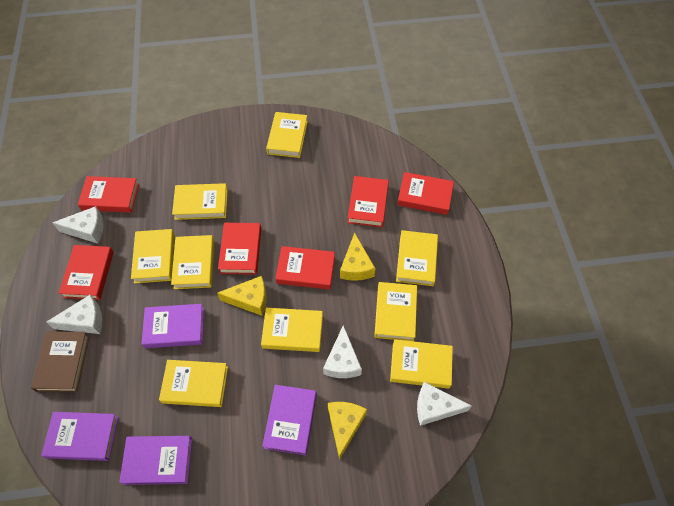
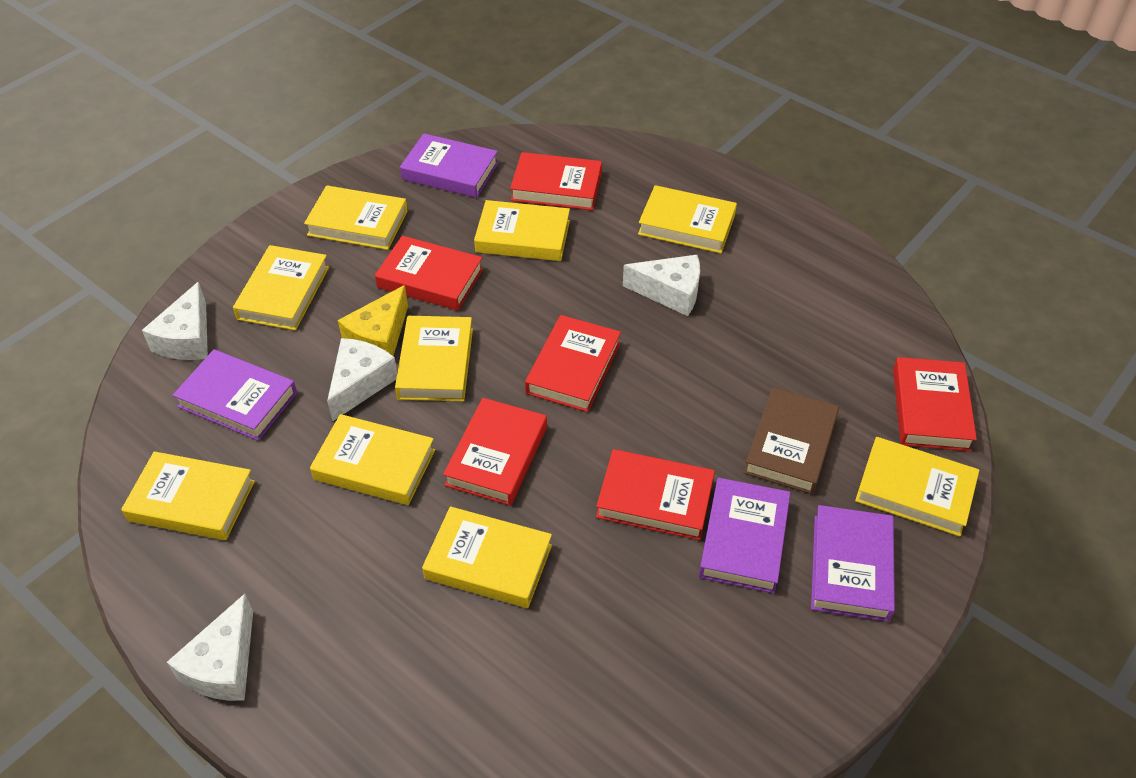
yellow cheese: 3 -> 1

